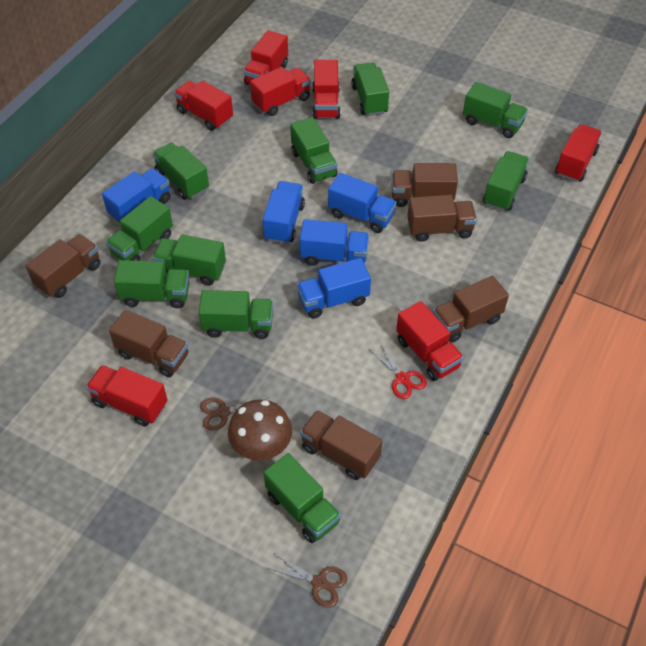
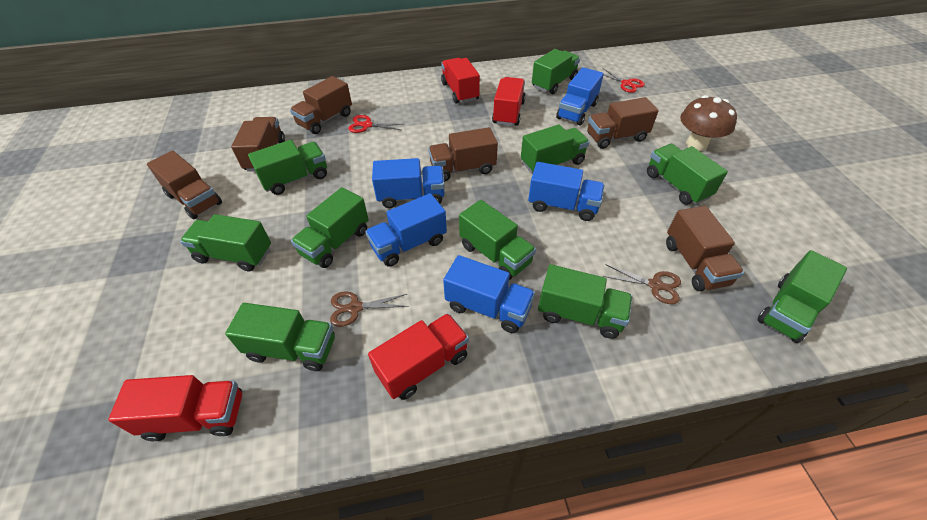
red scissors: 1 -> 2
red truck: 7 -> 4

